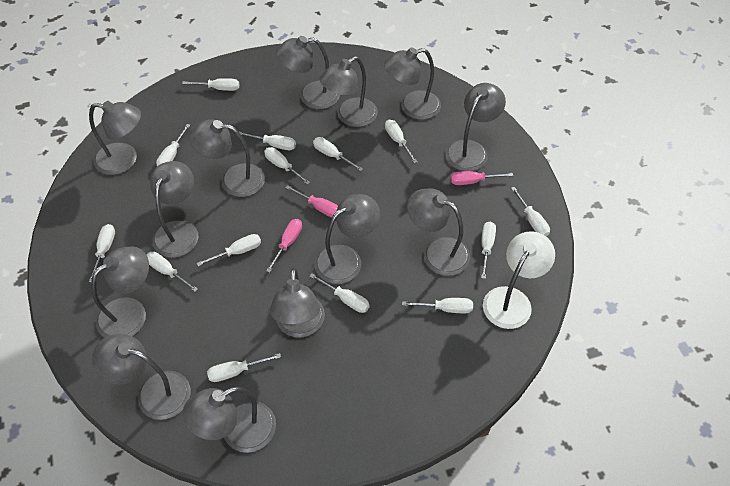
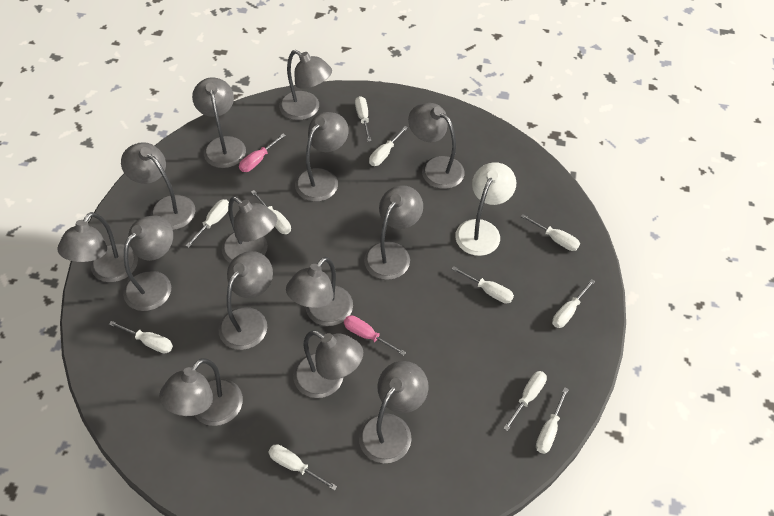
grey lamp: 13 -> 14
pink screwdriver: 3 -> 2
white screwdriver: 14 -> 11

